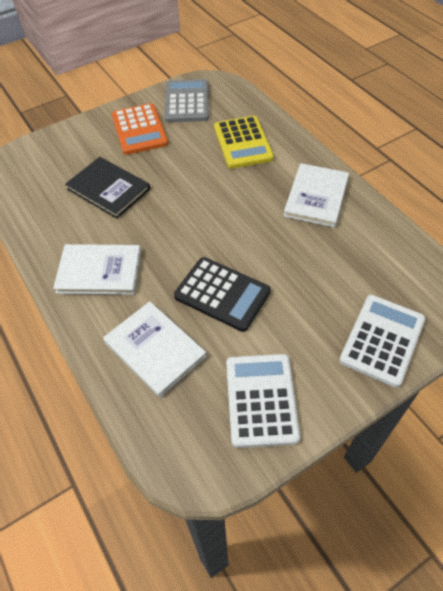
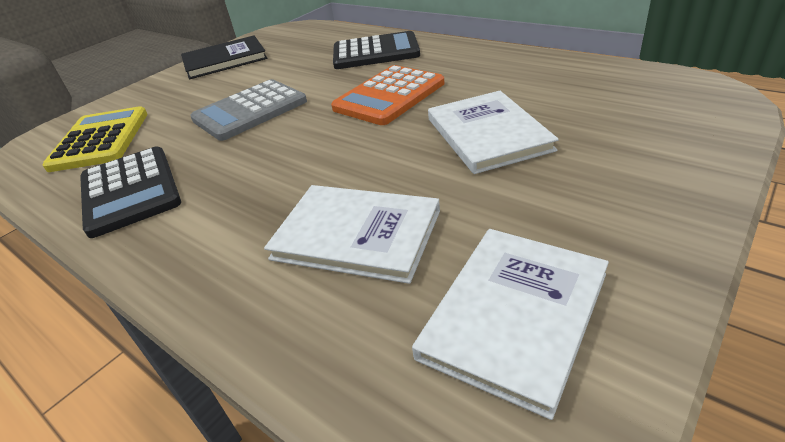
black calculator: 1 -> 2
white calculator: 2 -> 0

